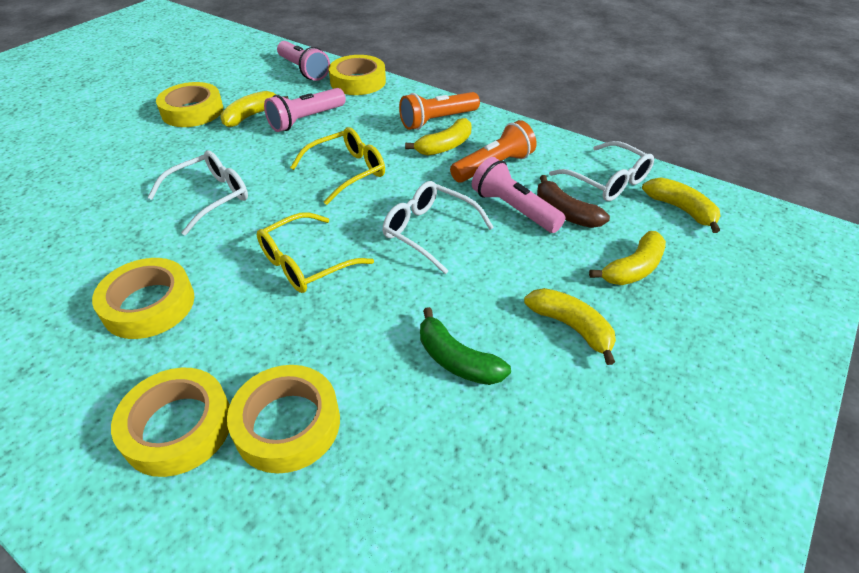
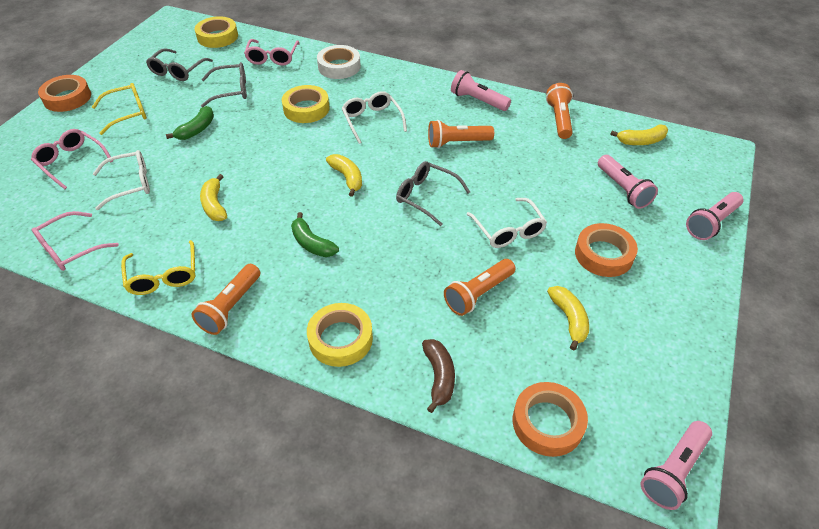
green banana: 1 -> 2
grey glasses: 0 -> 3
orange flashlight: 2 -> 4
orange tape: 0 -> 3
pink flashlight: 3 -> 4
pink glasses: 0 -> 3
white tape: 0 -> 1
yellow banana: 5 -> 4
yellow tape: 5 -> 3

